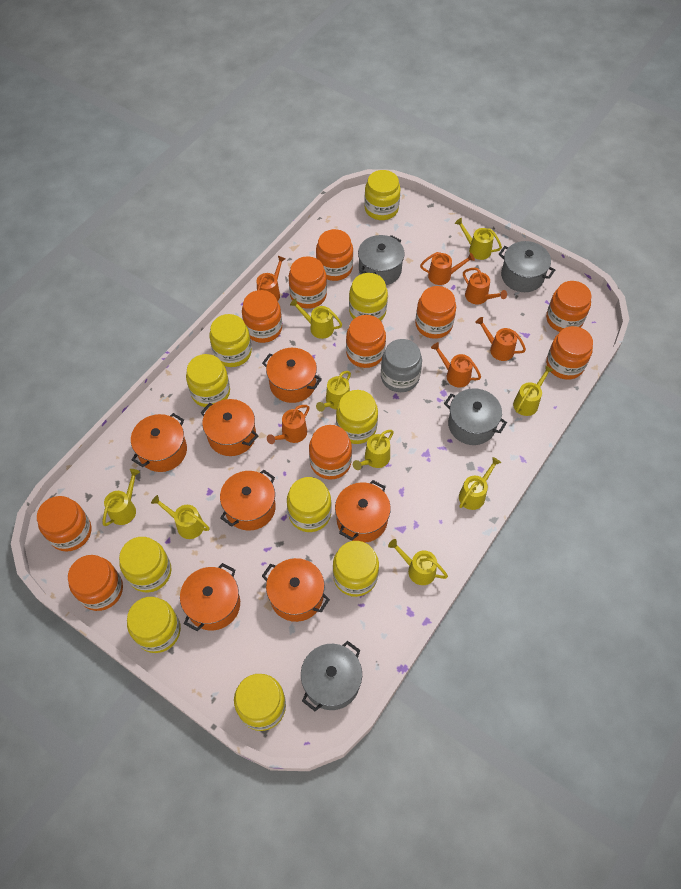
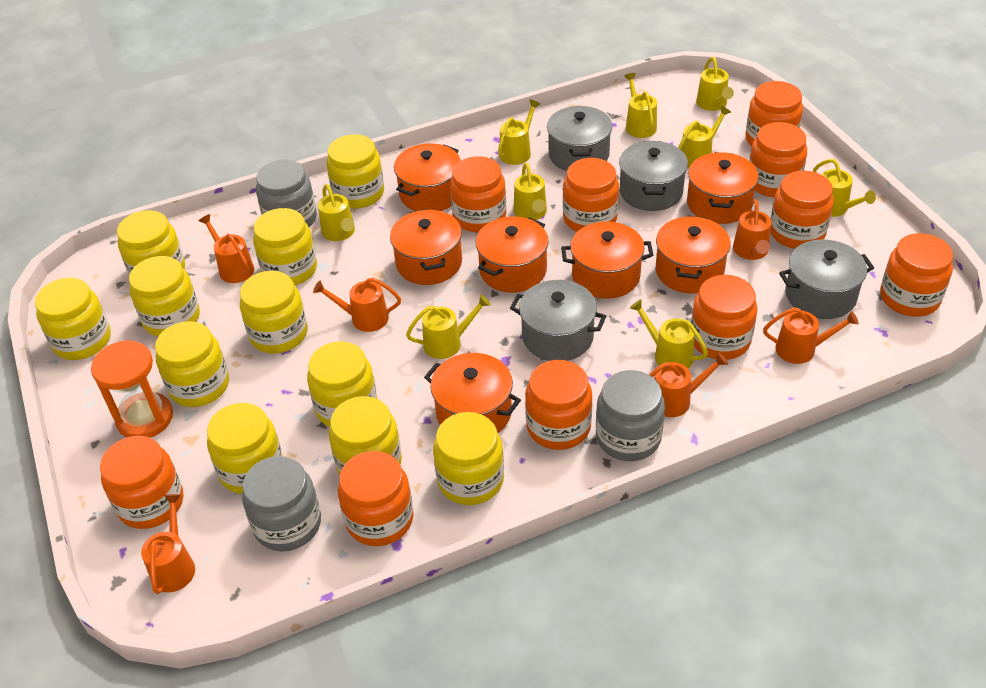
grey jar: 1 -> 3
orange hourglass: 0 -> 1
yellow jar: 10 -> 11

